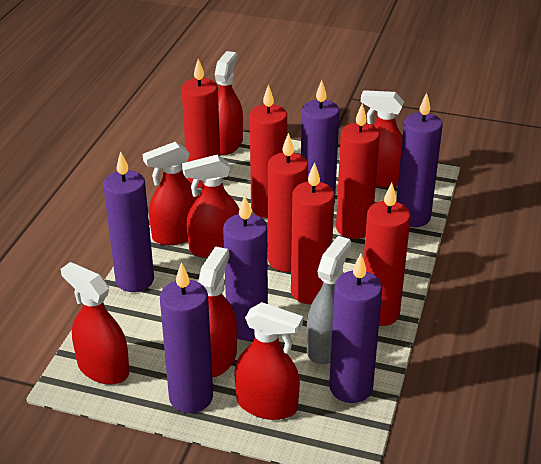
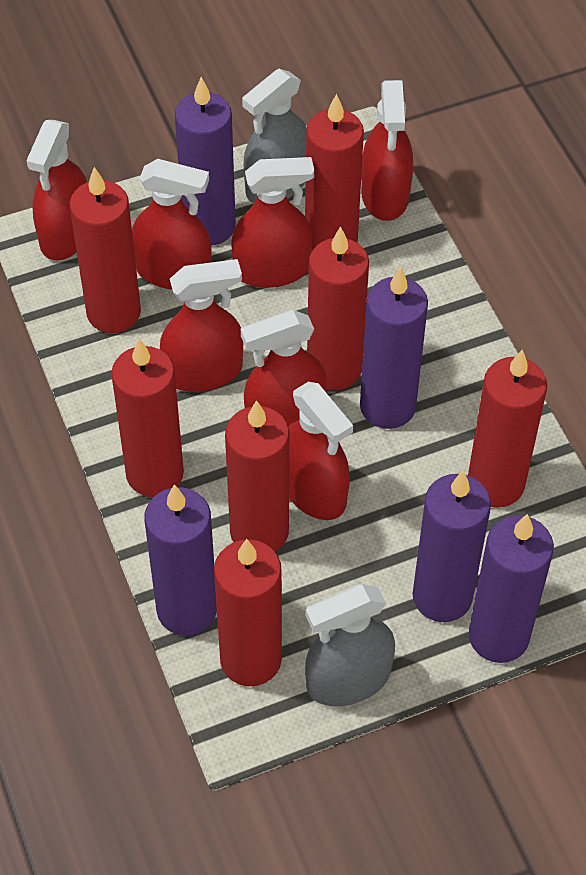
grey spray bottle: 1 -> 2
purple candle: 6 -> 5
red candle: 6 -> 7

